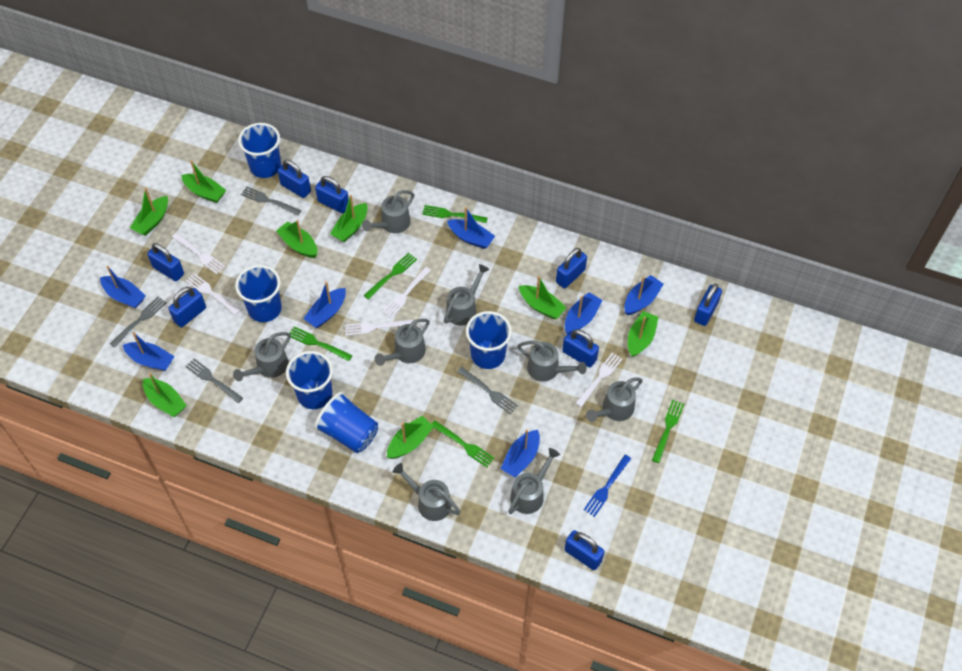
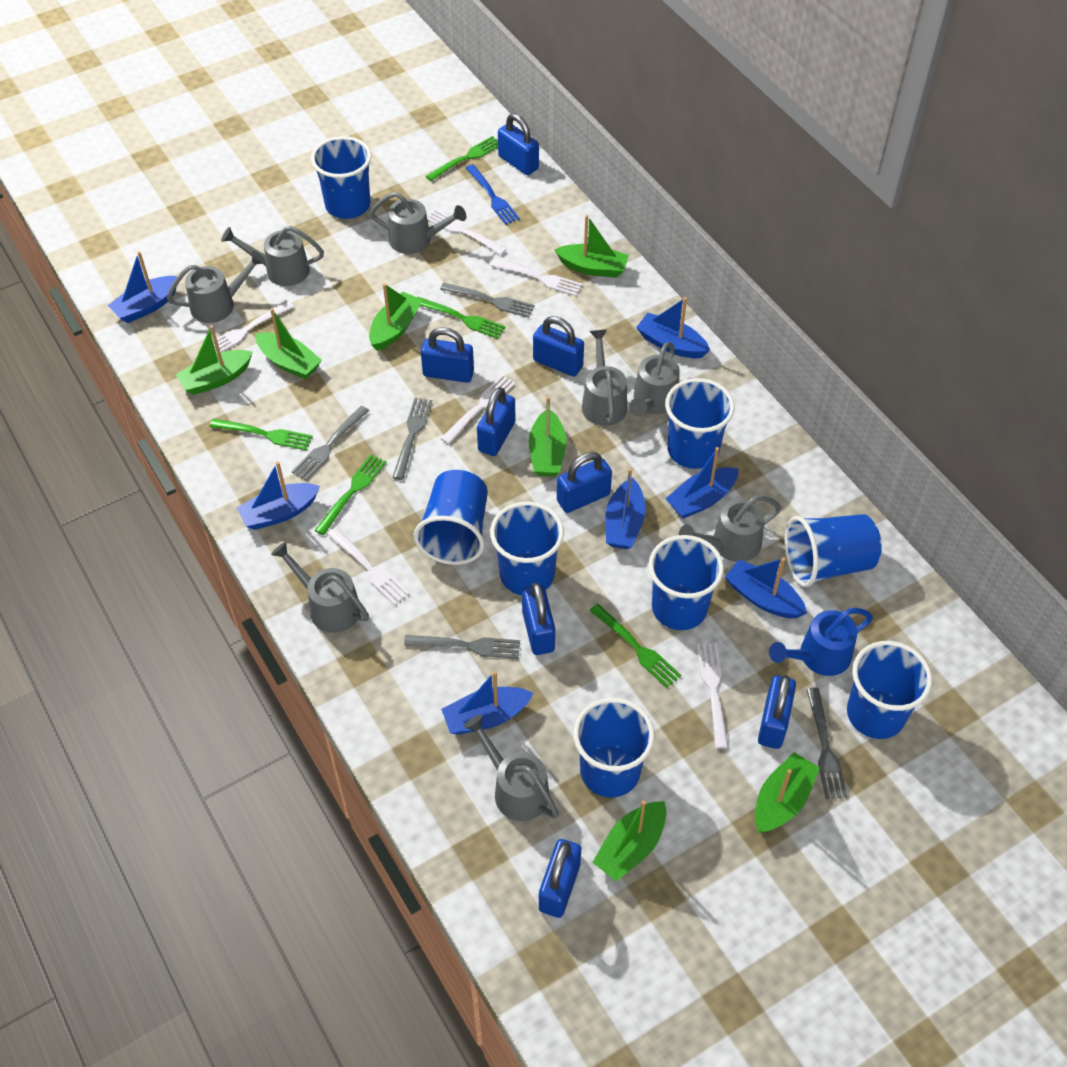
blue cup: 5 -> 8
blue watering can: 0 -> 1
green boat: 8 -> 7
grey fork: 4 -> 5
white fork: 5 -> 6

